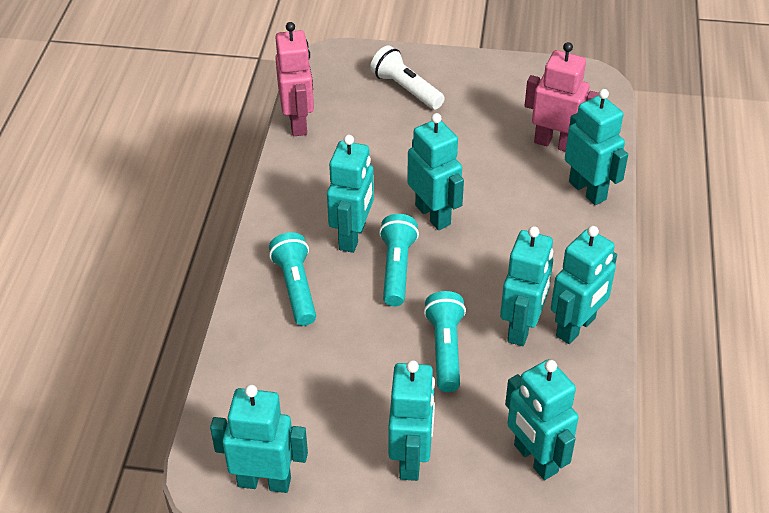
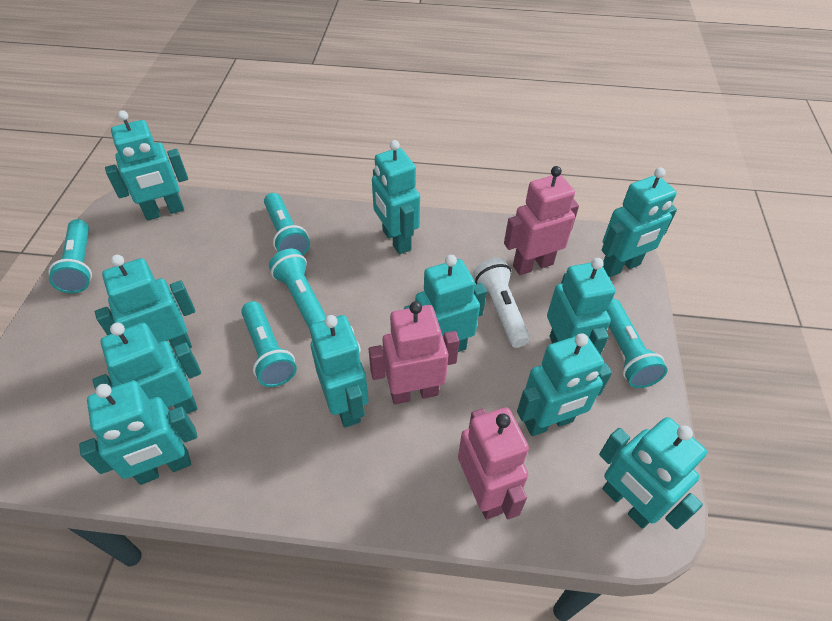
pink robot: 2 -> 3
turquoise flashlight: 3 -> 5
turquoise robot: 8 -> 11

